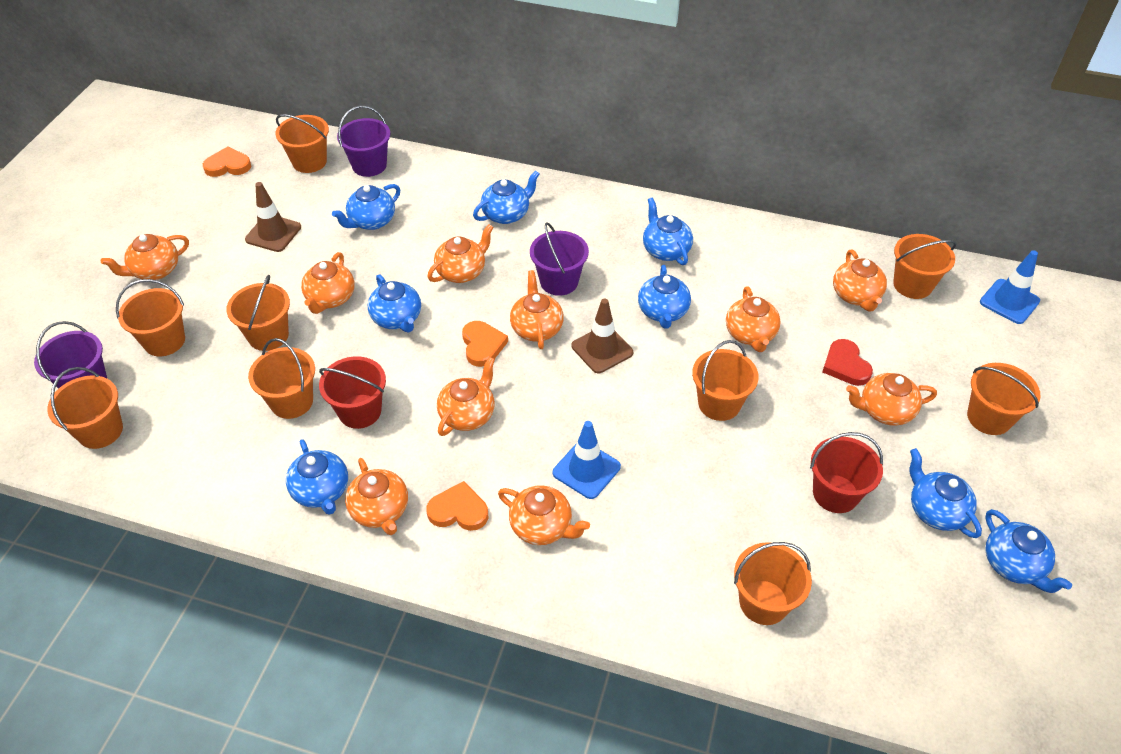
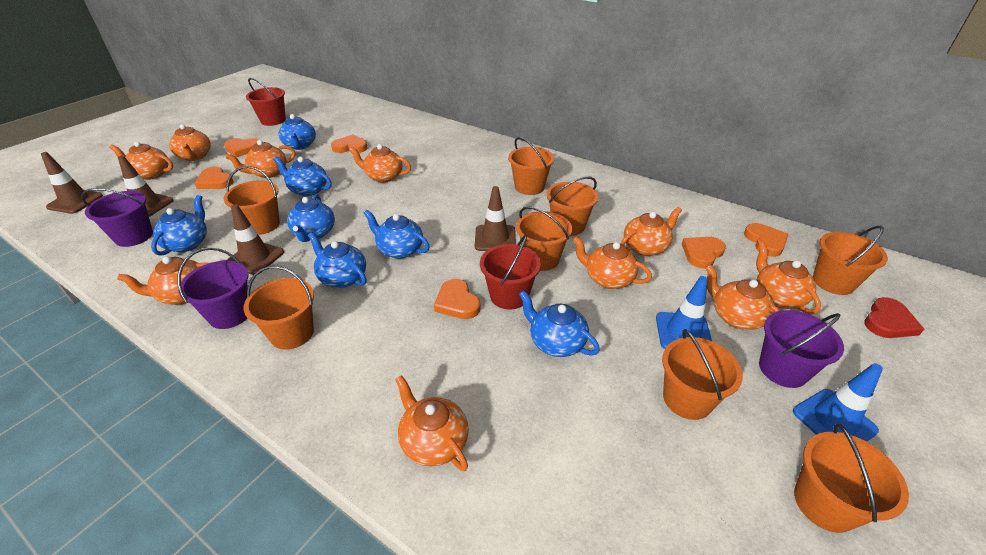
blue teapot: 8 -> 7
brown traffic cone: 2 -> 4
orange bucket: 9 -> 8
orange heart: 3 -> 6

